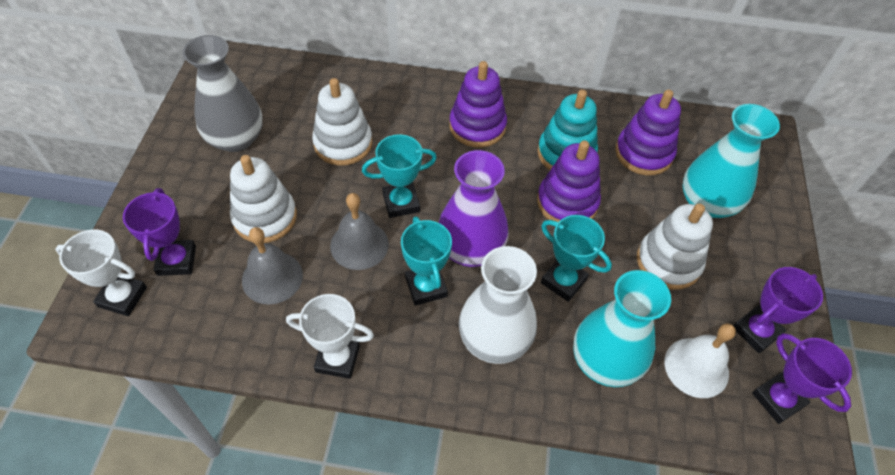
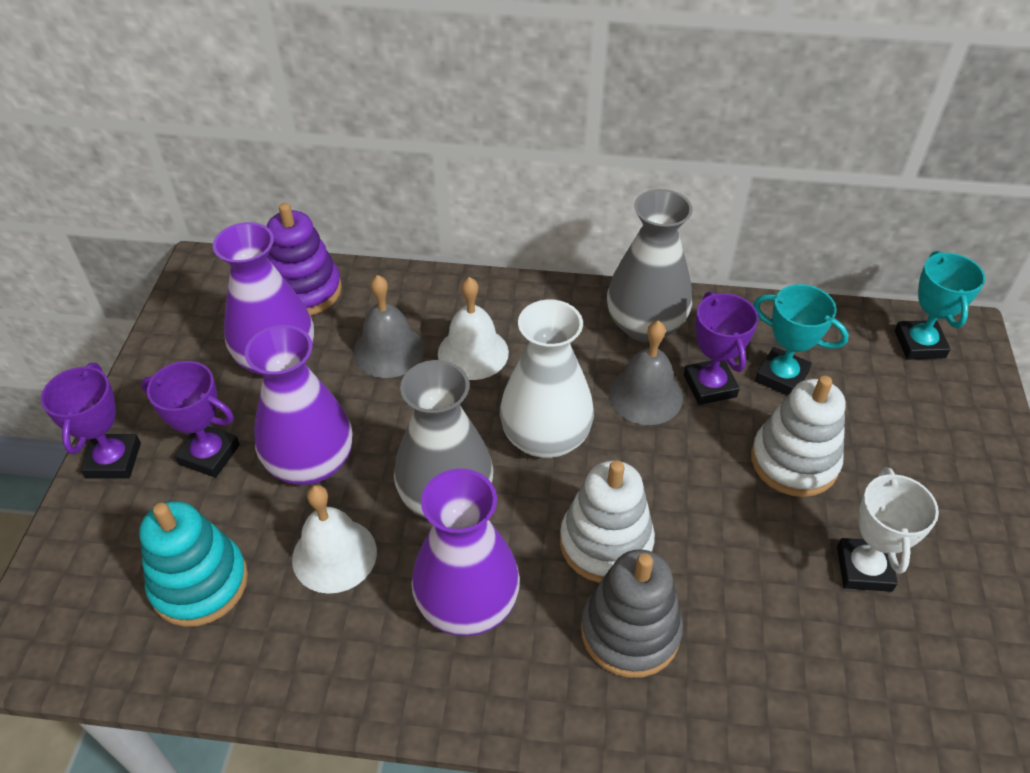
grey stacking toy: 0 -> 1
grey vase: 1 -> 2
purple stacking toy: 3 -> 1
purple vase: 1 -> 3
turquoise trophy: 3 -> 2
turquoise vase: 2 -> 0
white bell: 1 -> 2
white stacking toy: 3 -> 2
white trophy: 2 -> 1

